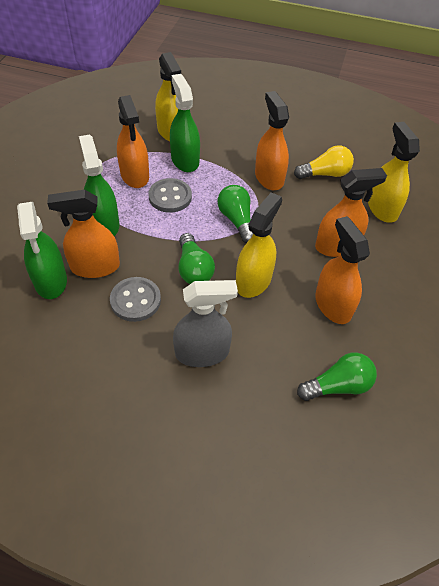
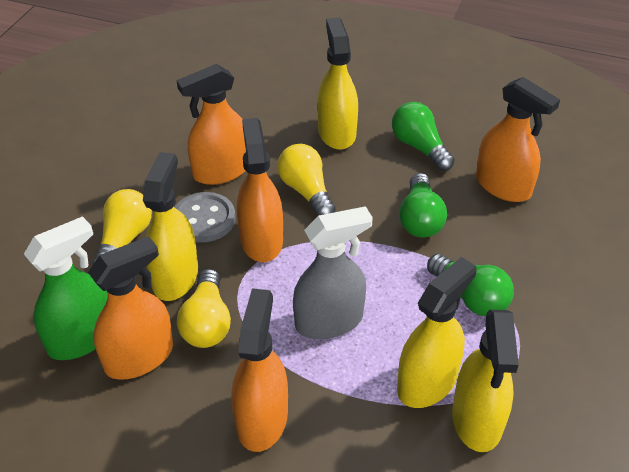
green spray bottle: 3 -> 1
grey button: 2 -> 1
yellow light bulb: 1 -> 3
yellow spray bottle: 3 -> 4

